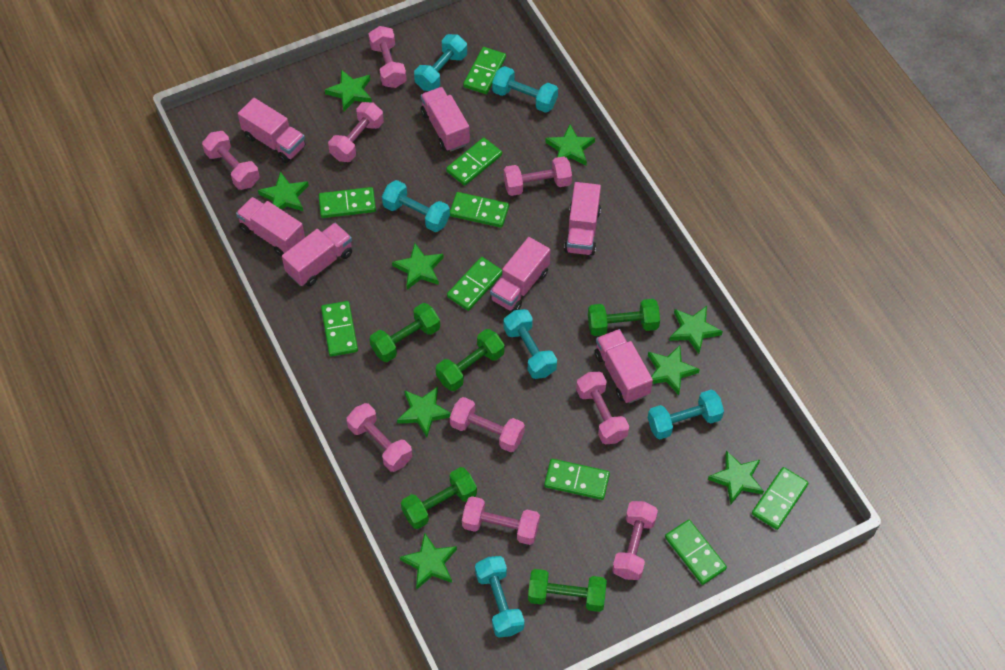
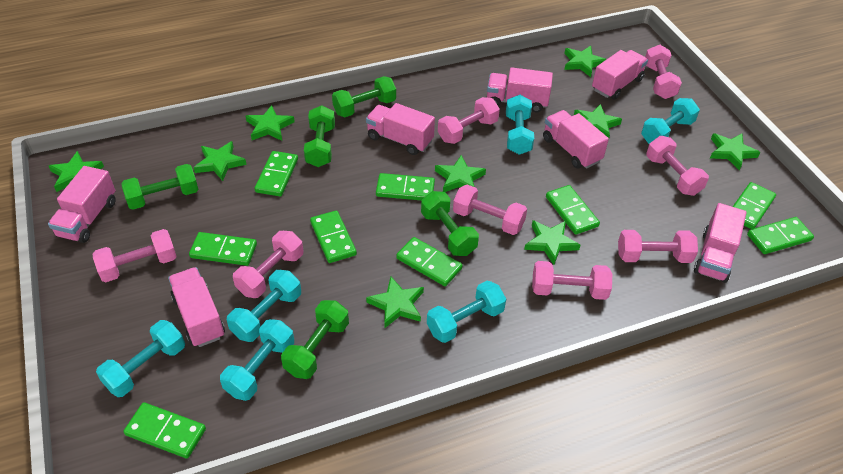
pink dumbbell: 9 -> 8

